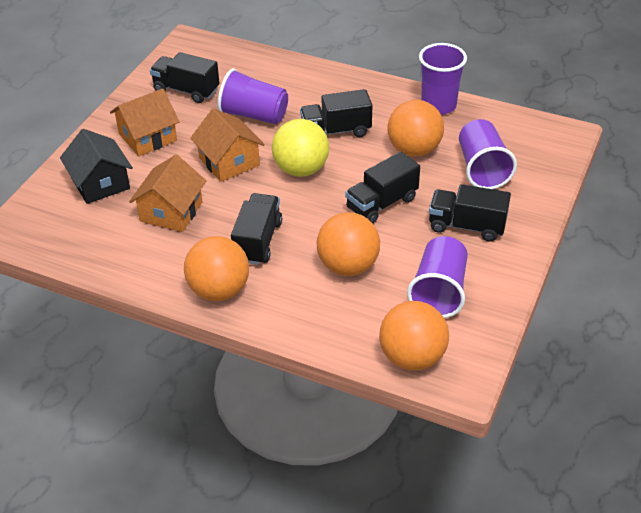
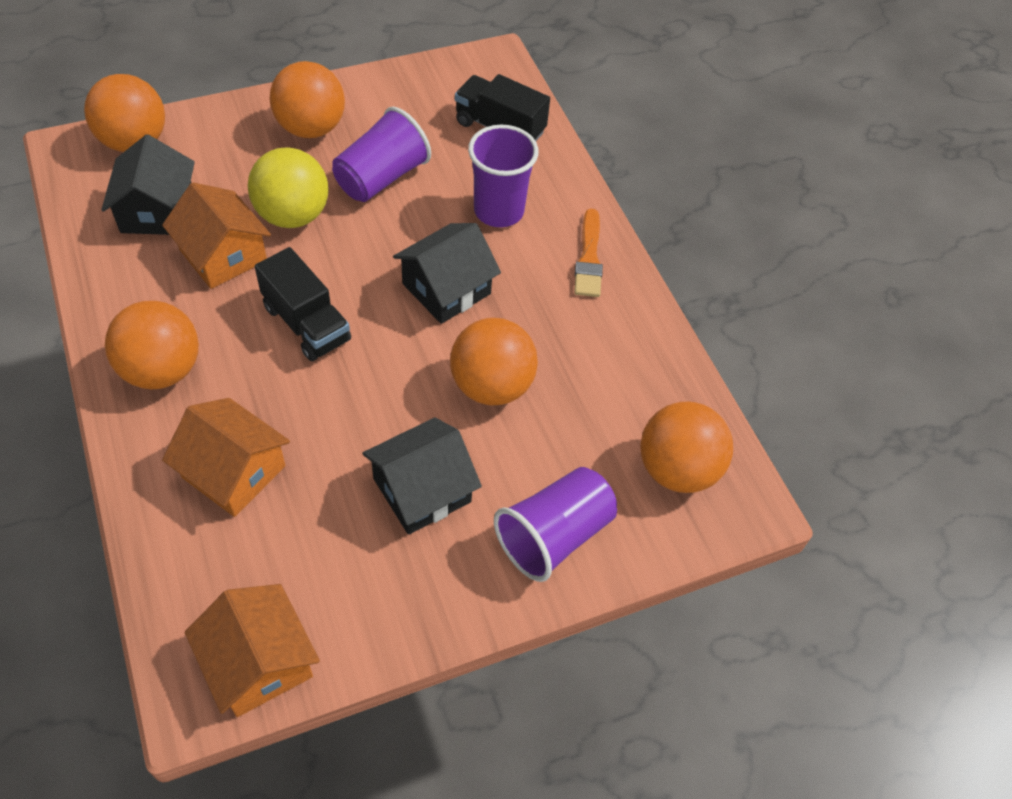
black house: 1 -> 3
black truck: 5 -> 2
orange ball: 4 -> 5
orange brush: 0 -> 1
purple cup: 4 -> 3

